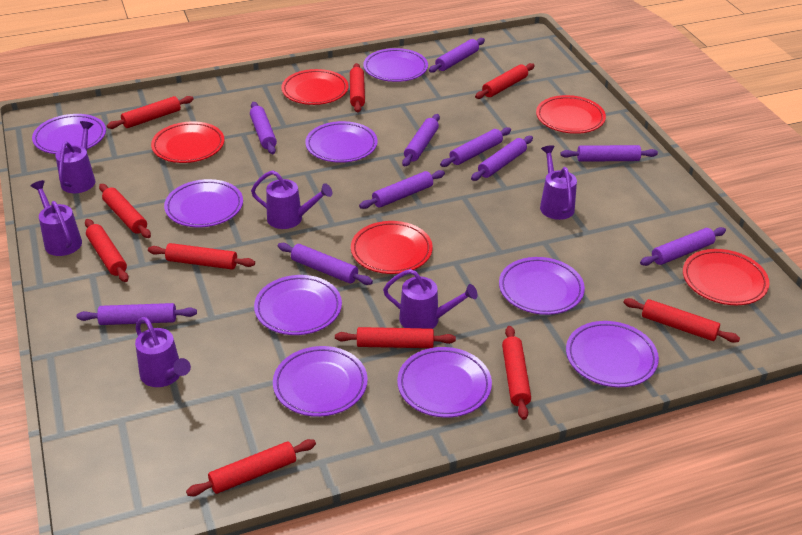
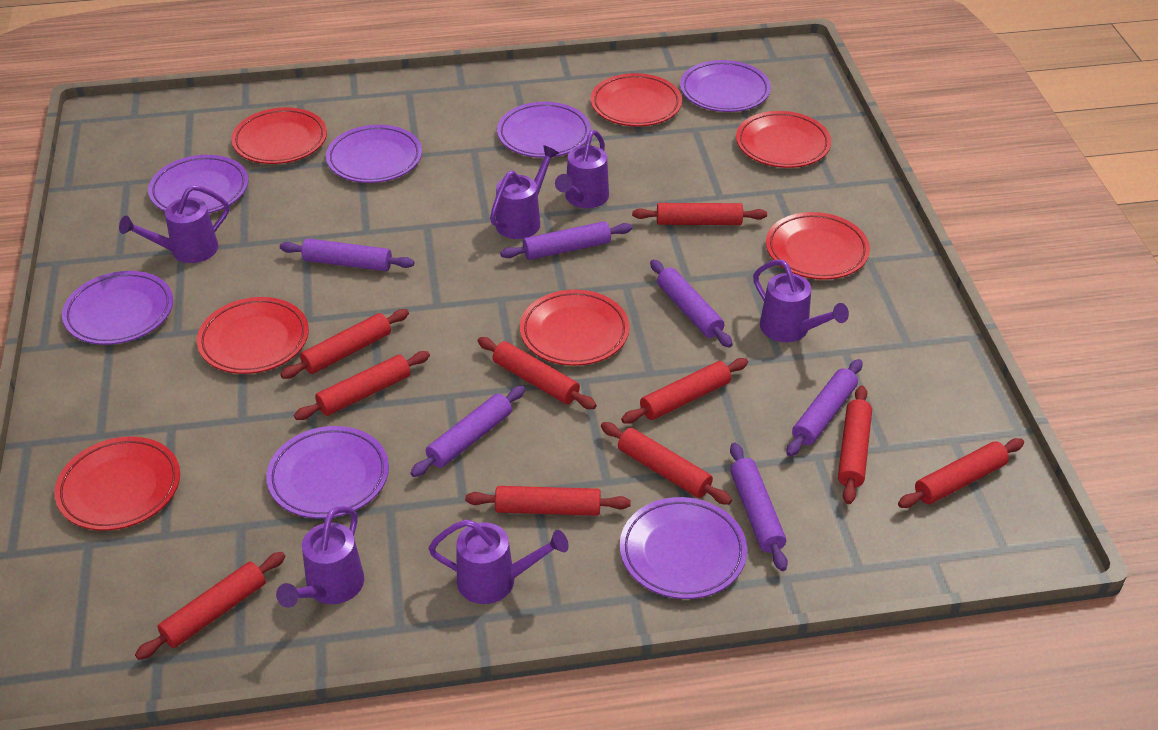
purple plate: 9 -> 7
purple rolling pin: 10 -> 6
red plate: 5 -> 7

